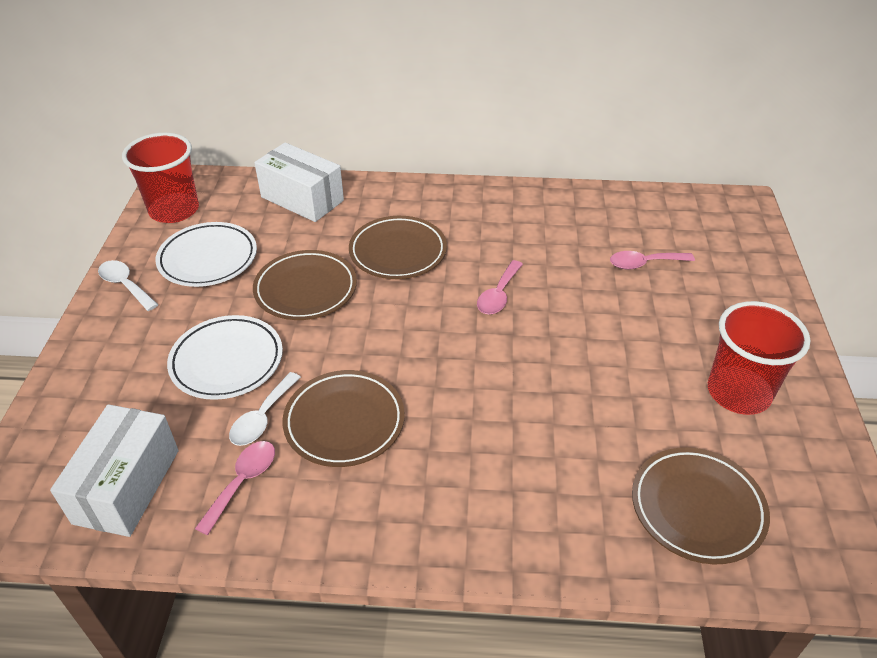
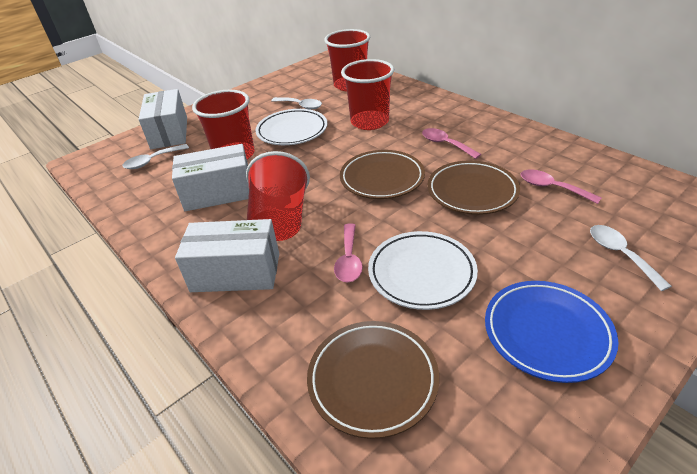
blue plate: 0 -> 1
brown plate: 4 -> 3
red cup: 2 -> 4
white box: 2 -> 3
white spoon: 2 -> 3

